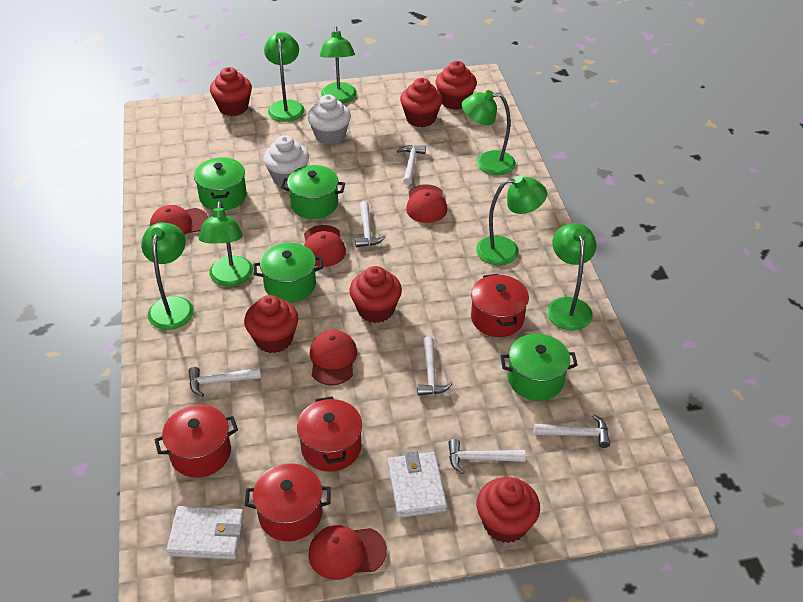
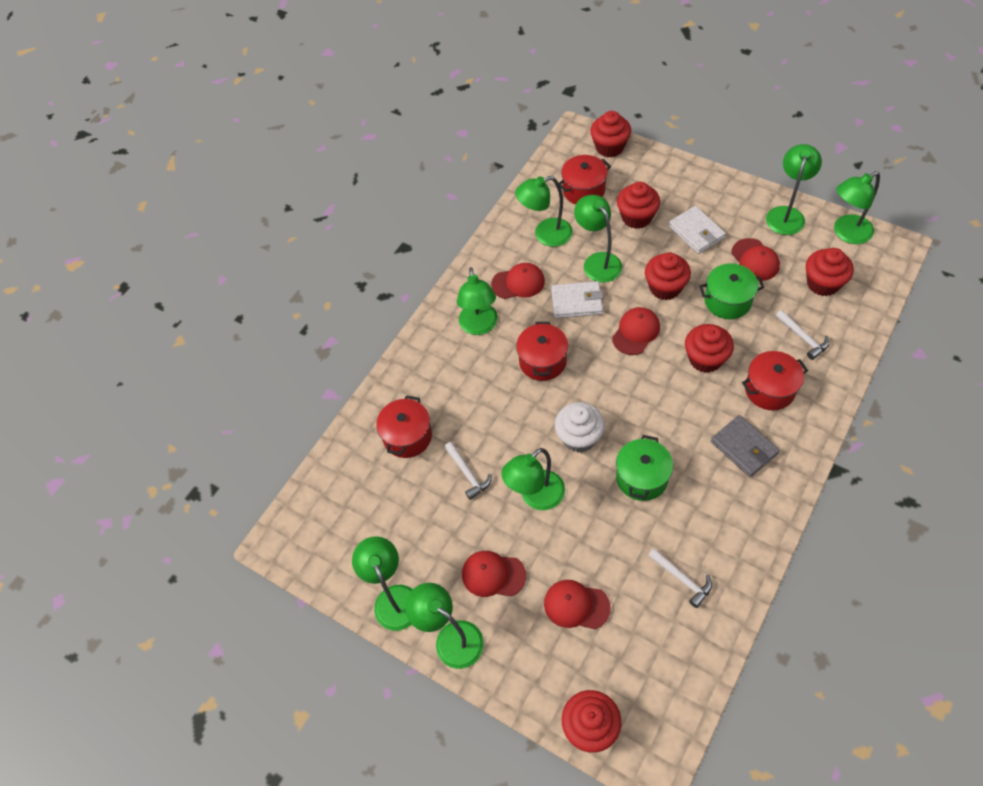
green lamp: 7 -> 8
green pot: 4 -> 2
grey wallet: 0 -> 1
white cupcake: 2 -> 1
white hammer: 6 -> 3

